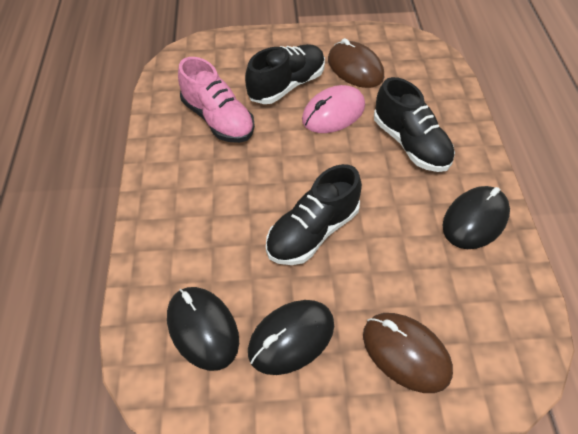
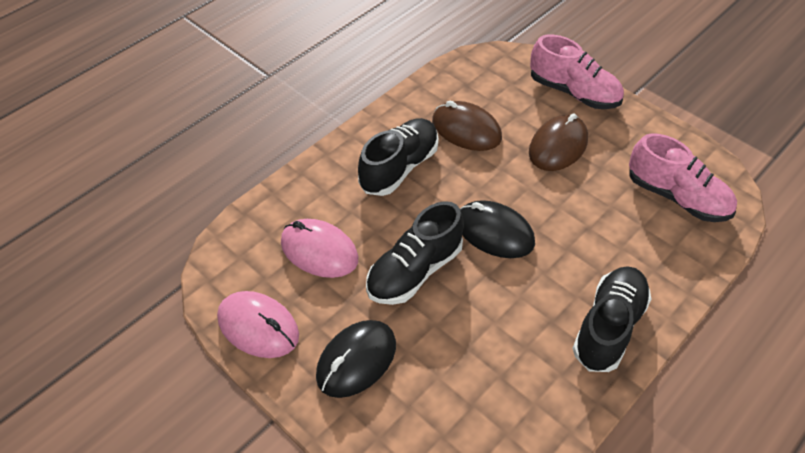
black mouse: 3 -> 2
pink mouse: 1 -> 2
pink shoe: 1 -> 2

